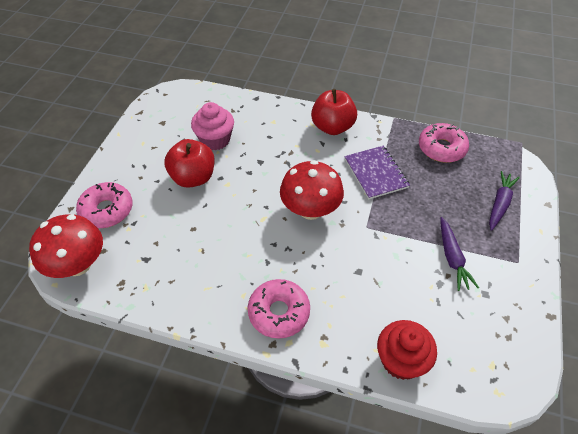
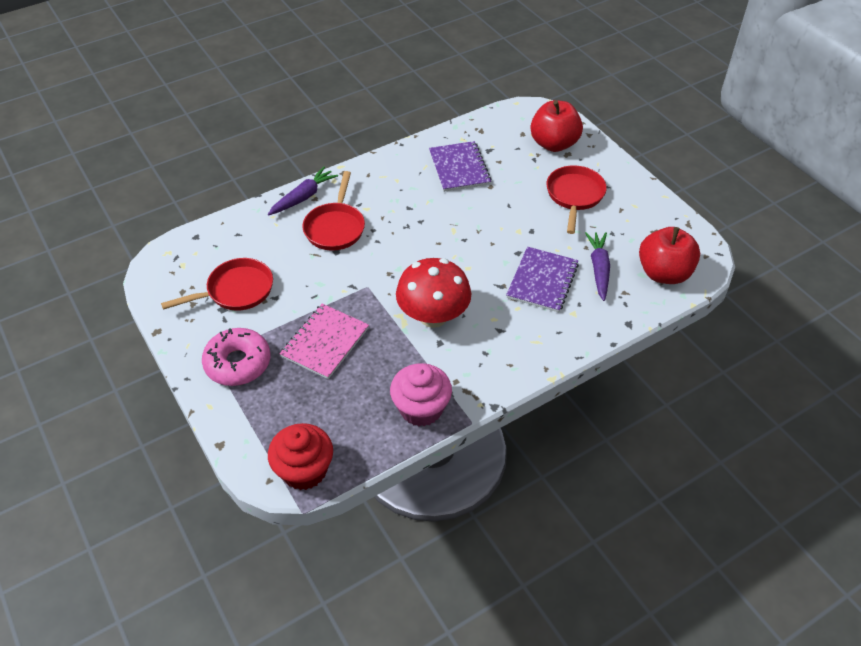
pink donut: 3 -> 1
pink notebook: 0 -> 1
purple notebook: 1 -> 2
red mushroom: 2 -> 1
red pan: 0 -> 3

